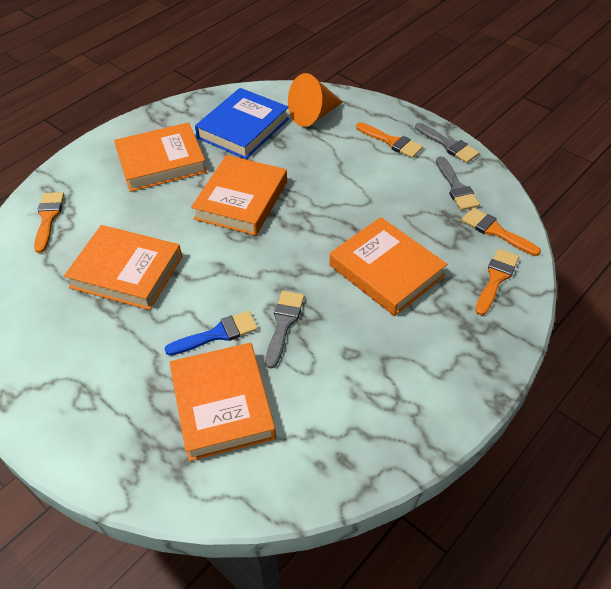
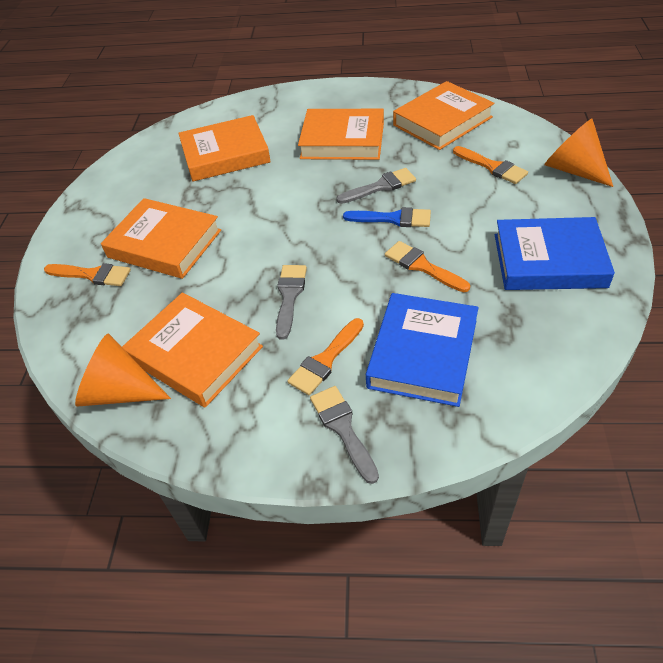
blue book: 1 -> 2
orange cone: 1 -> 2

